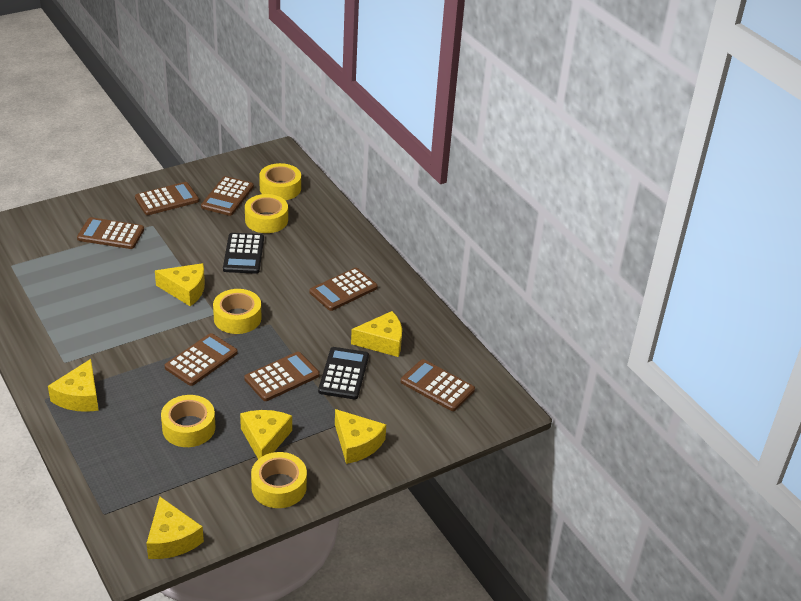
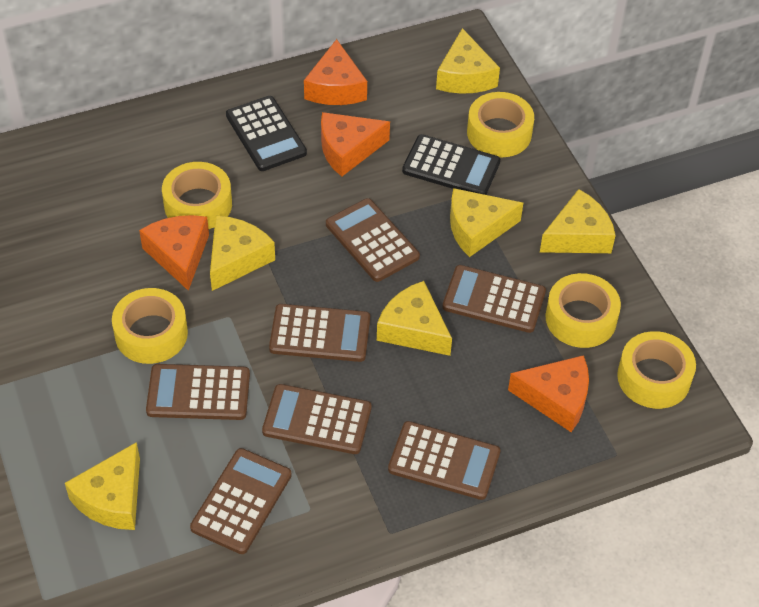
orange cheese: 0 -> 4

